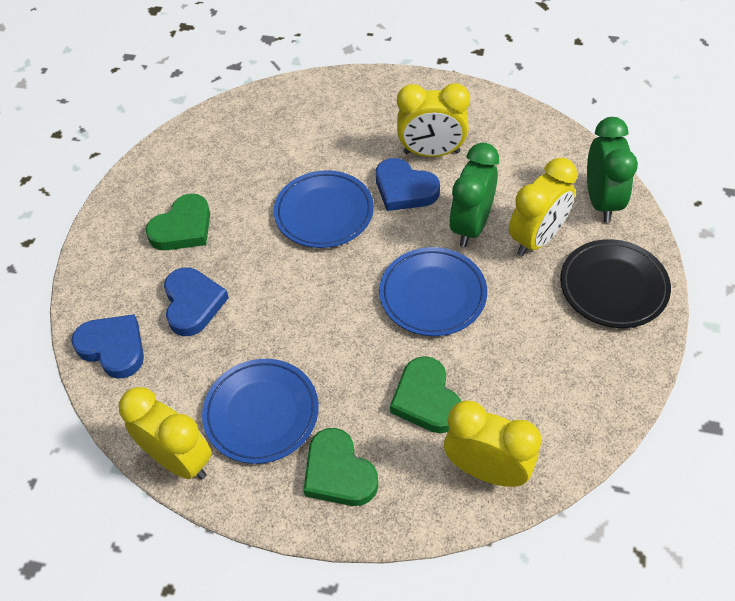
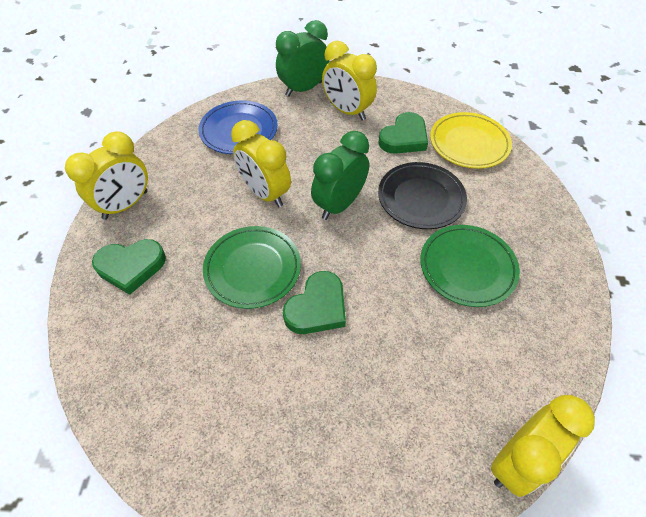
blue heart: 3 -> 0
blue plate: 3 -> 1
green plate: 0 -> 2
yellow plate: 0 -> 1

